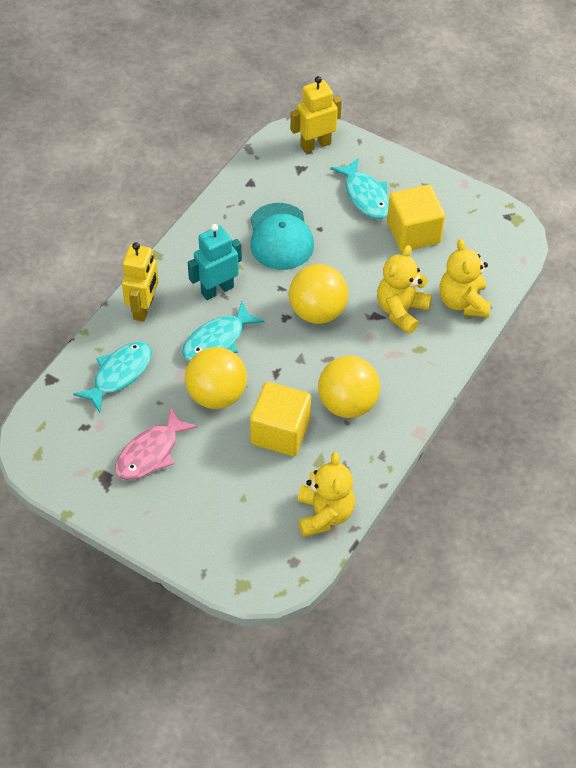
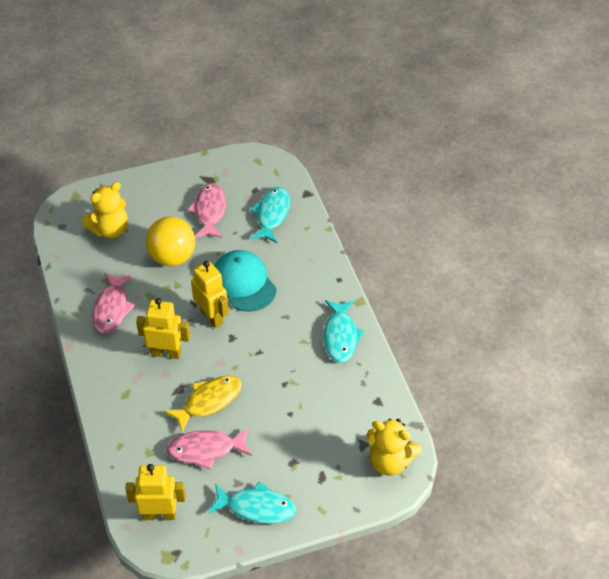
pink fish: 1 -> 3
turquoise robot: 1 -> 0
yellow ball: 3 -> 1
yellow cube: 2 -> 0
yellow fish: 0 -> 1
yellow robot: 2 -> 3
yellow teddy bear: 3 -> 2

